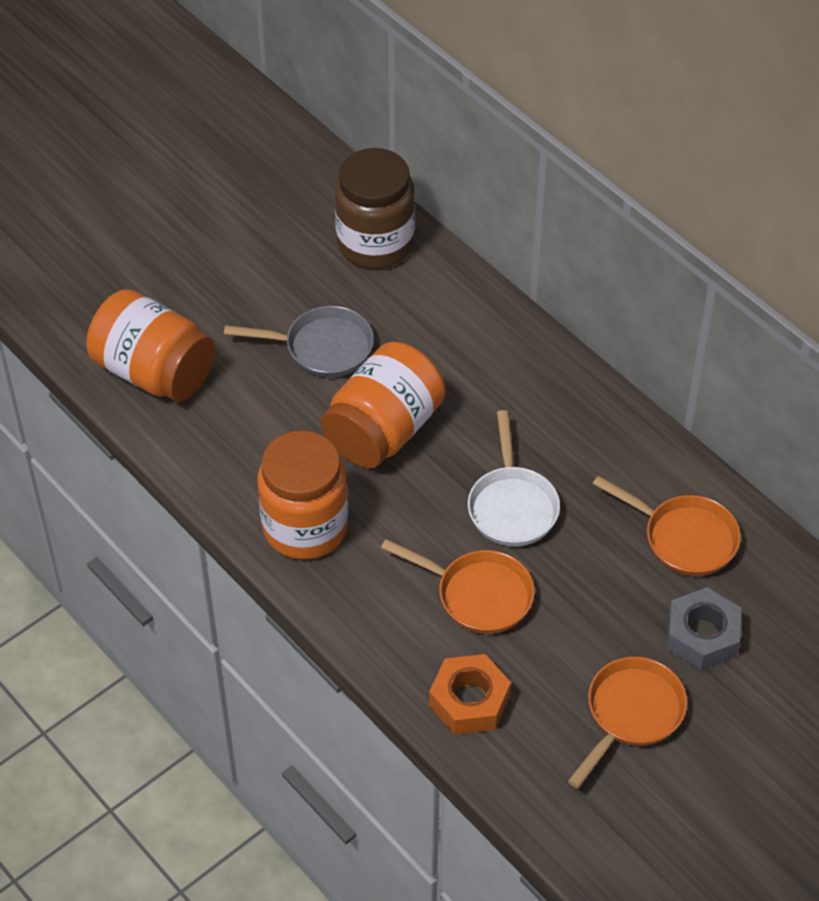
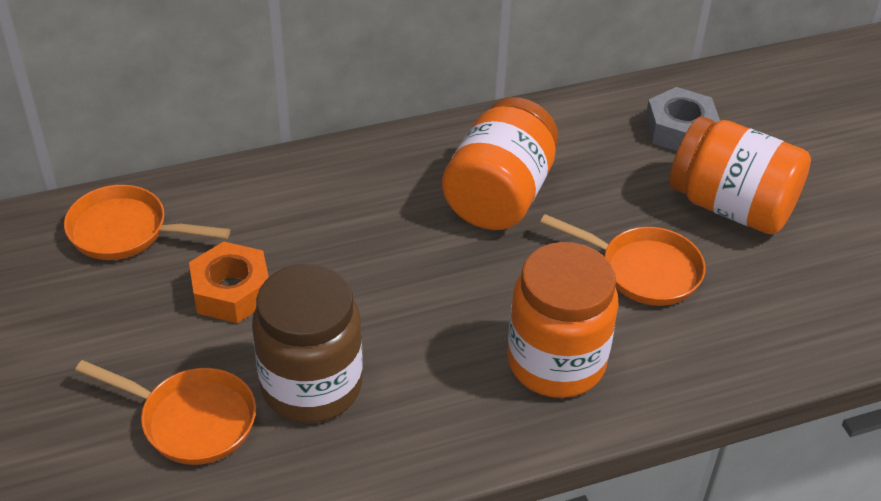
grey pan: 1 -> 0
white pan: 1 -> 0

